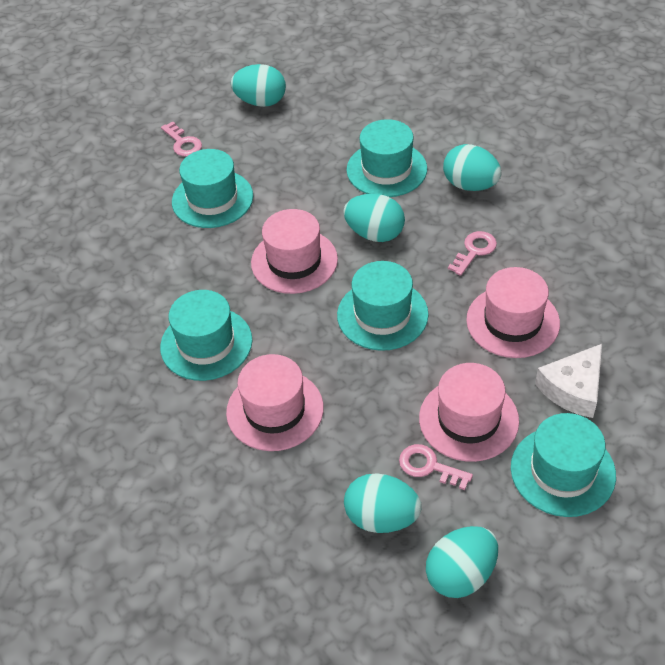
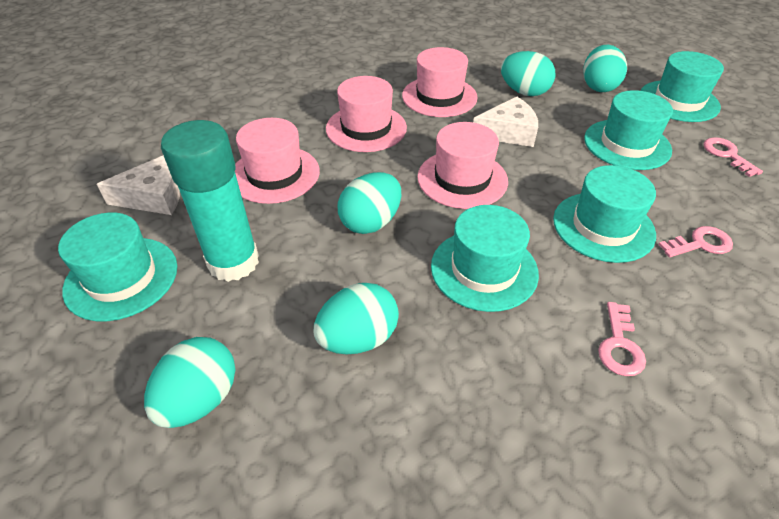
turquoise glue stick: 0 -> 1
white cheese: 1 -> 2

